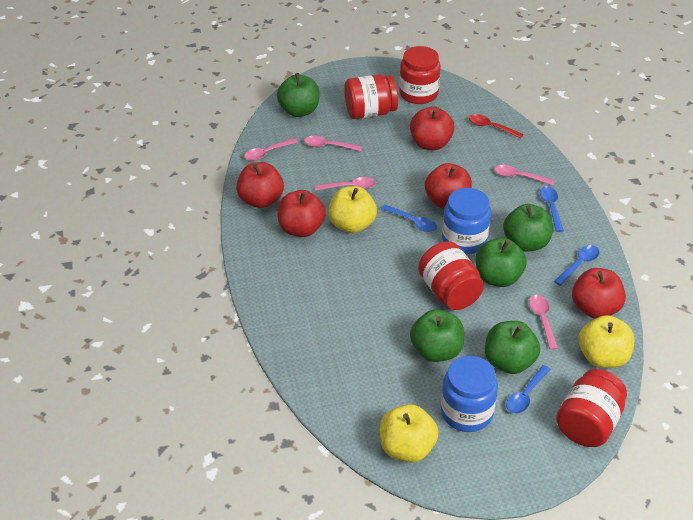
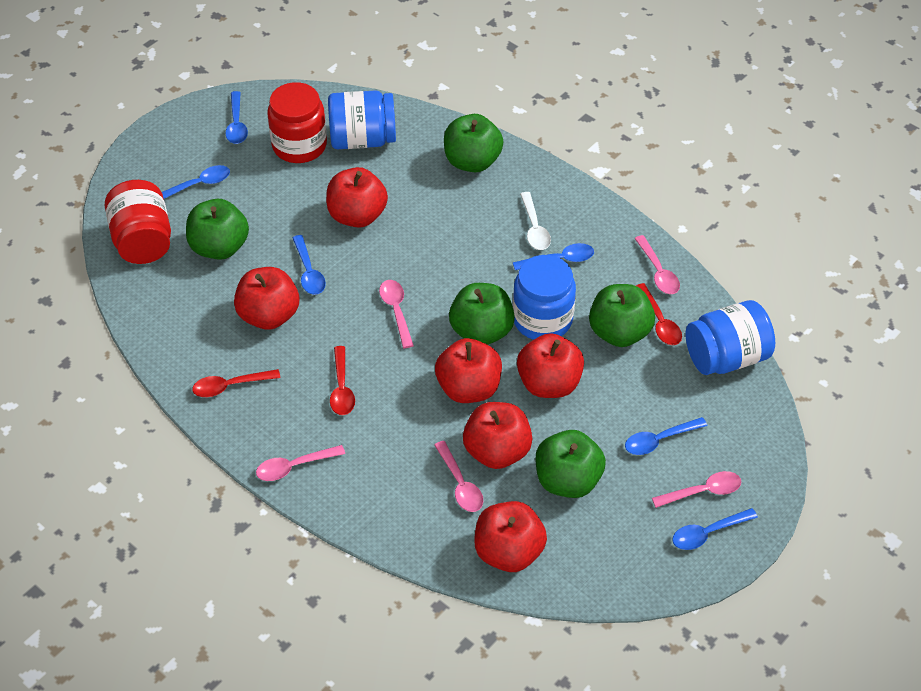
blue jar: 2 -> 3
blue spoon: 4 -> 6
red apple: 5 -> 6
red jar: 4 -> 2
red spoon: 1 -> 3
white spoon: 0 -> 1
yellow apple: 3 -> 0

